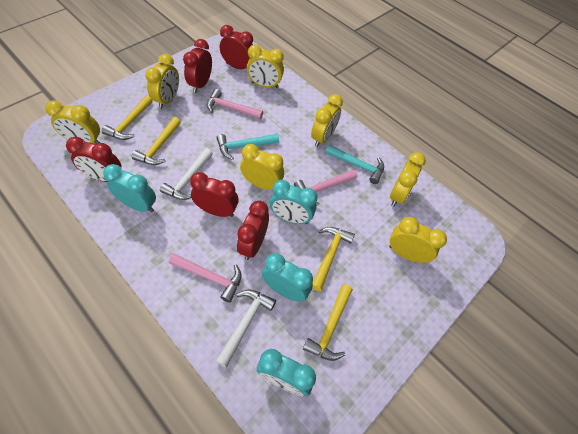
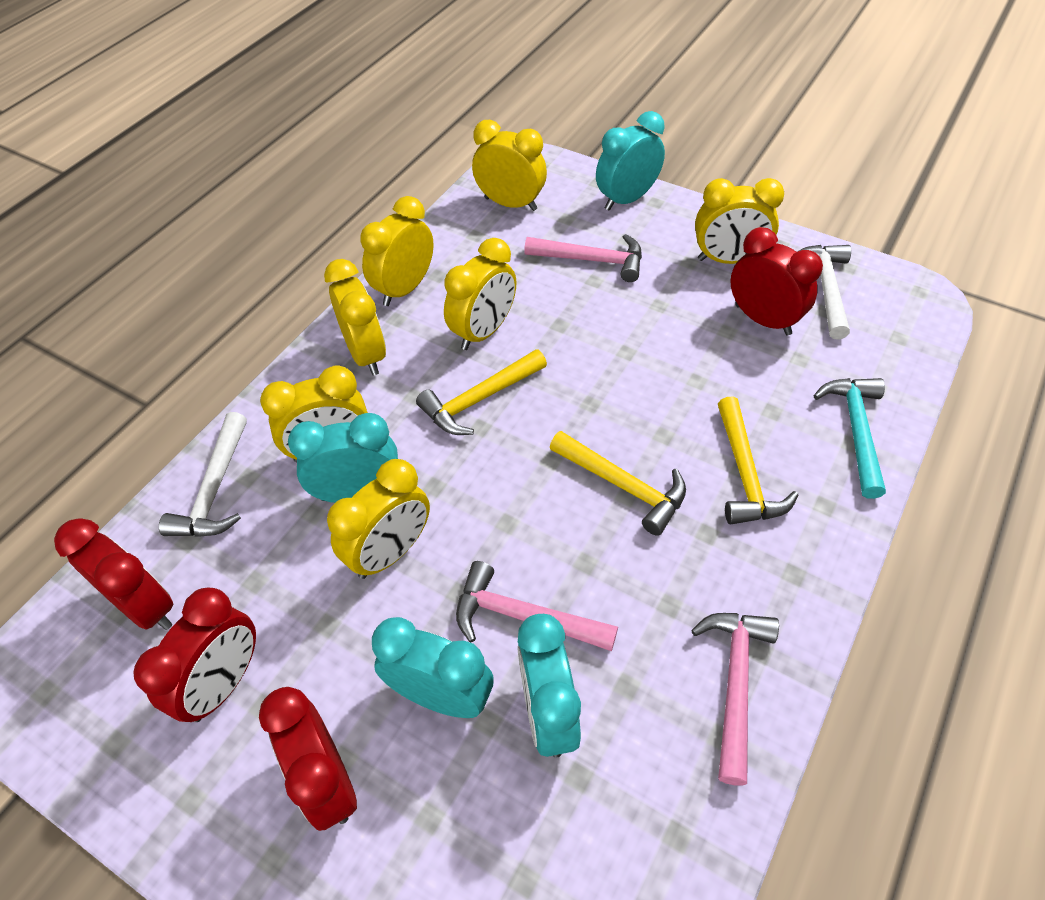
red clock: 5 -> 4
turquoise hammer: 2 -> 1
yellow hammer: 4 -> 3

